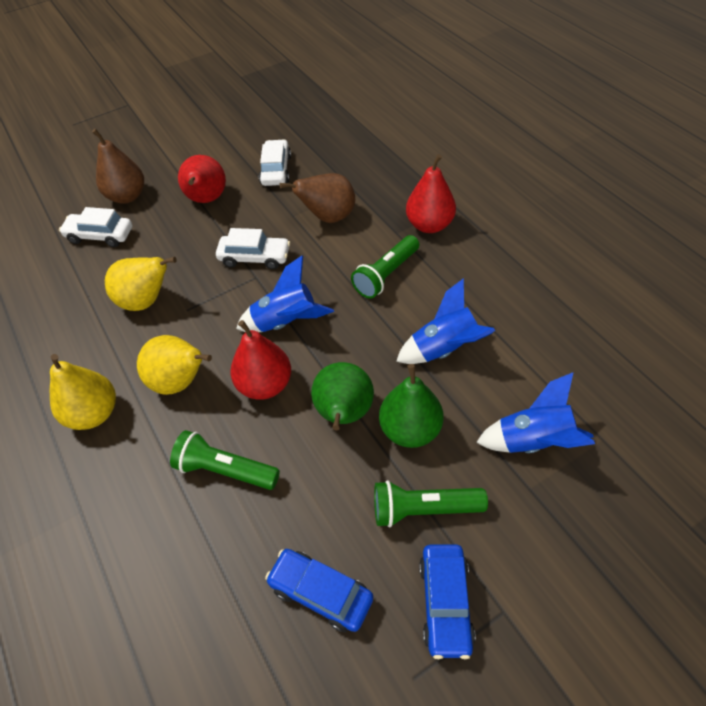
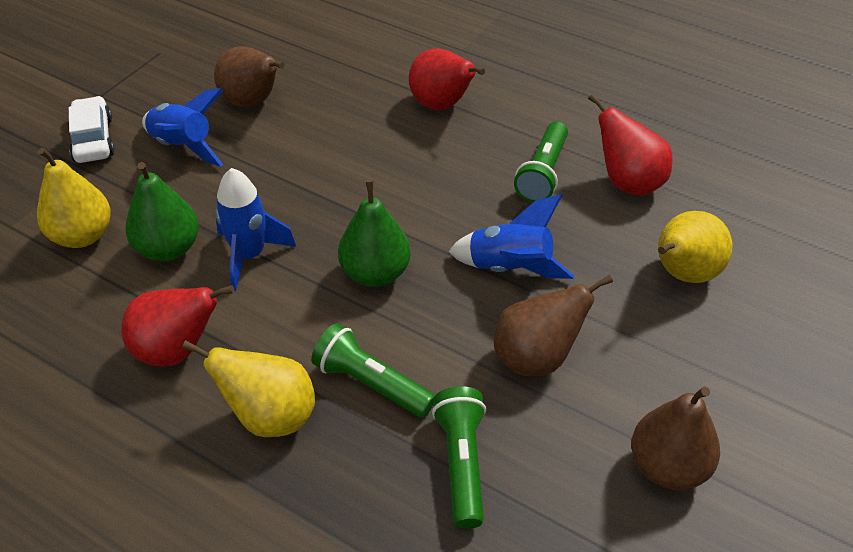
blue car: 2 -> 0
brown pear: 2 -> 3
white car: 3 -> 1

